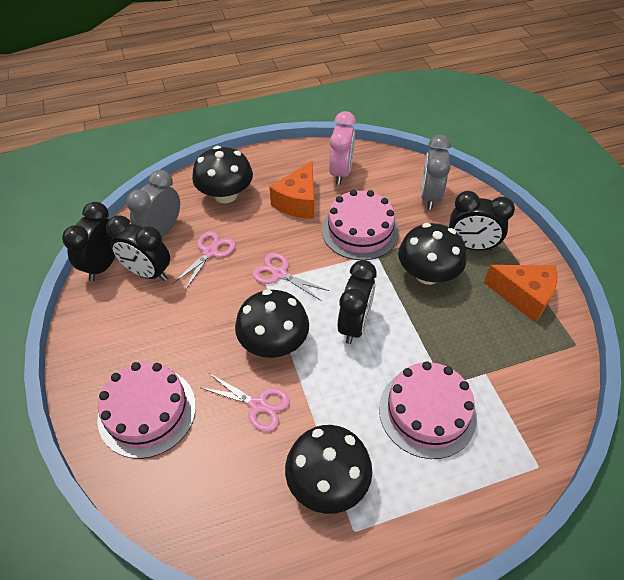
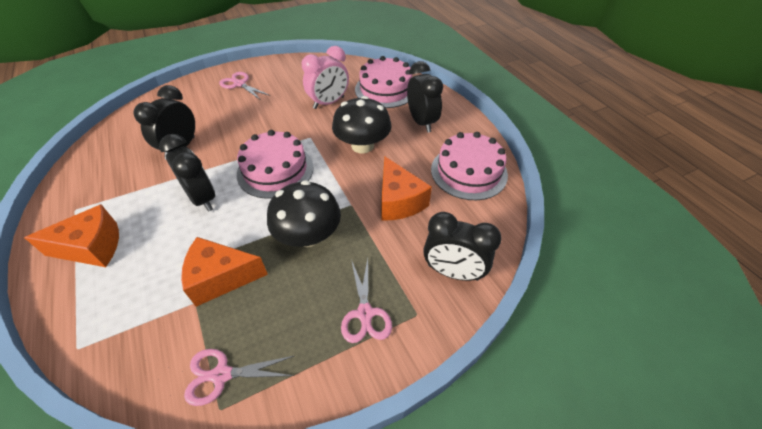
black mushroom: 4 -> 2
grey clock: 2 -> 0
orange cheese: 2 -> 3

